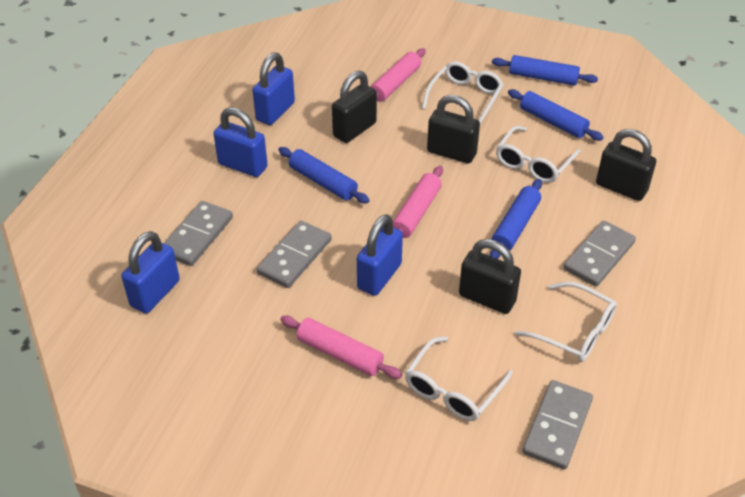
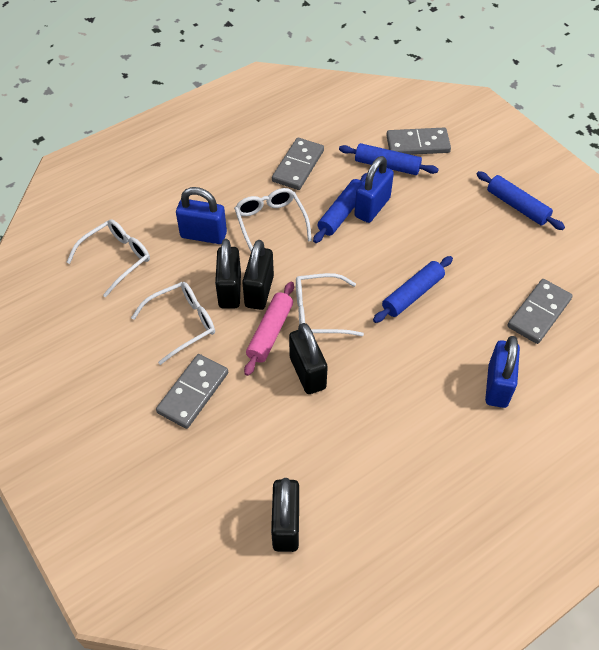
blue padlock: 4 -> 3
pink rolling pin: 3 -> 1

